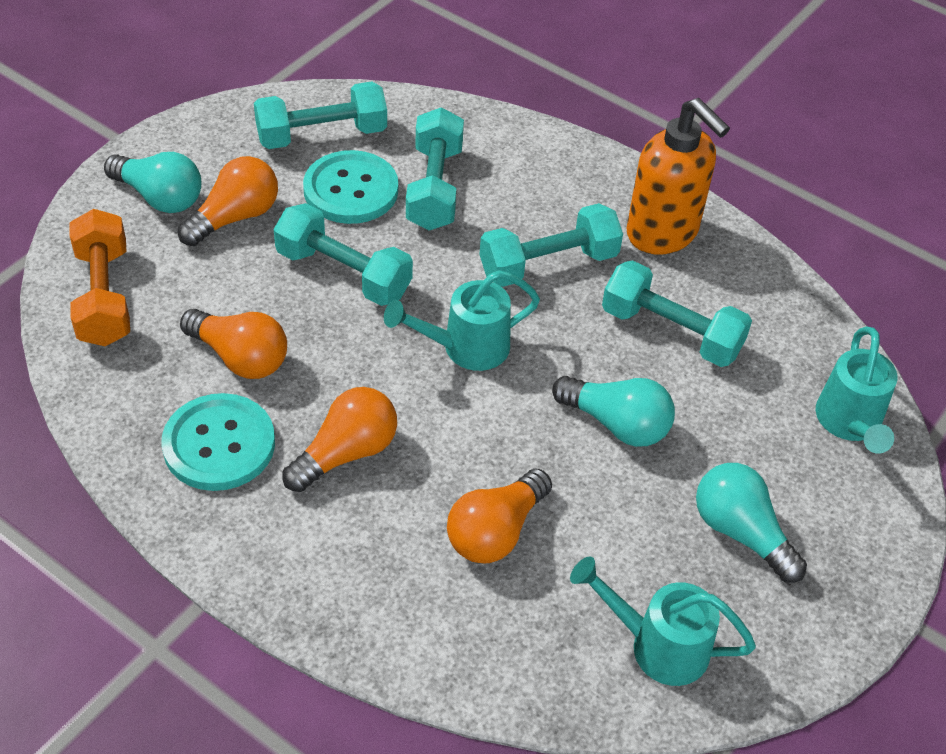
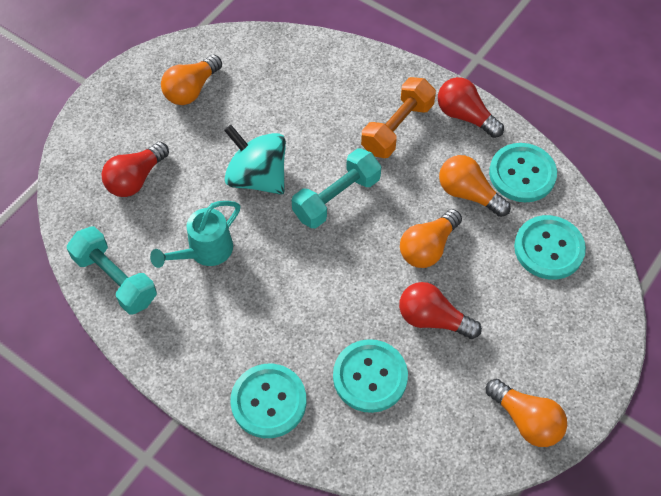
orange soap dispenser: 1 -> 0
red light bulb: 0 -> 3
turquoise button: 2 -> 4
turquoise dumbbell: 5 -> 2
turquoise light bulb: 3 -> 0
turquoise spinning top: 0 -> 1
turquoise watering can: 3 -> 1

